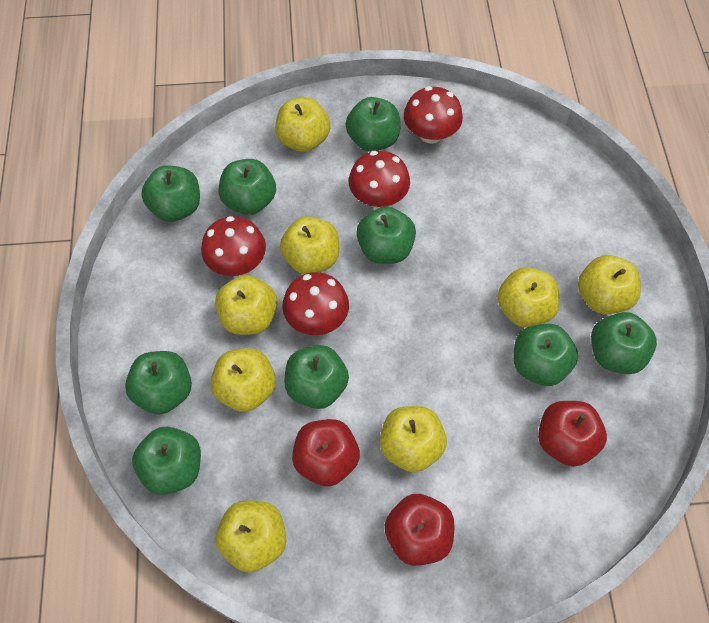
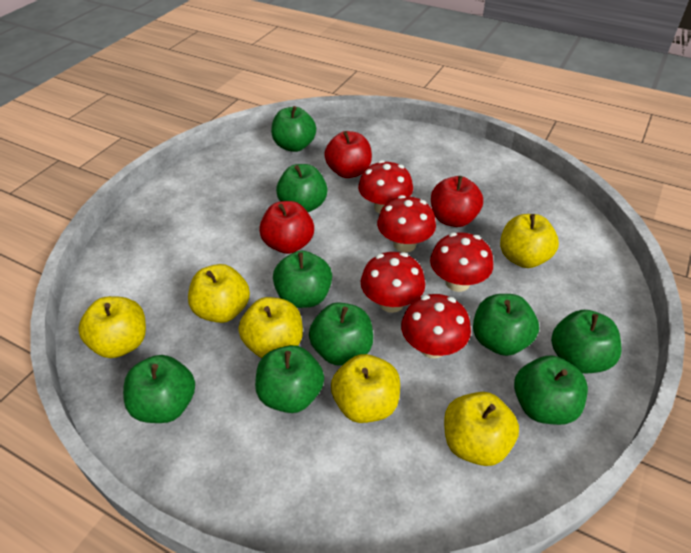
red mushroom: 4 -> 5
yellow apple: 8 -> 6

